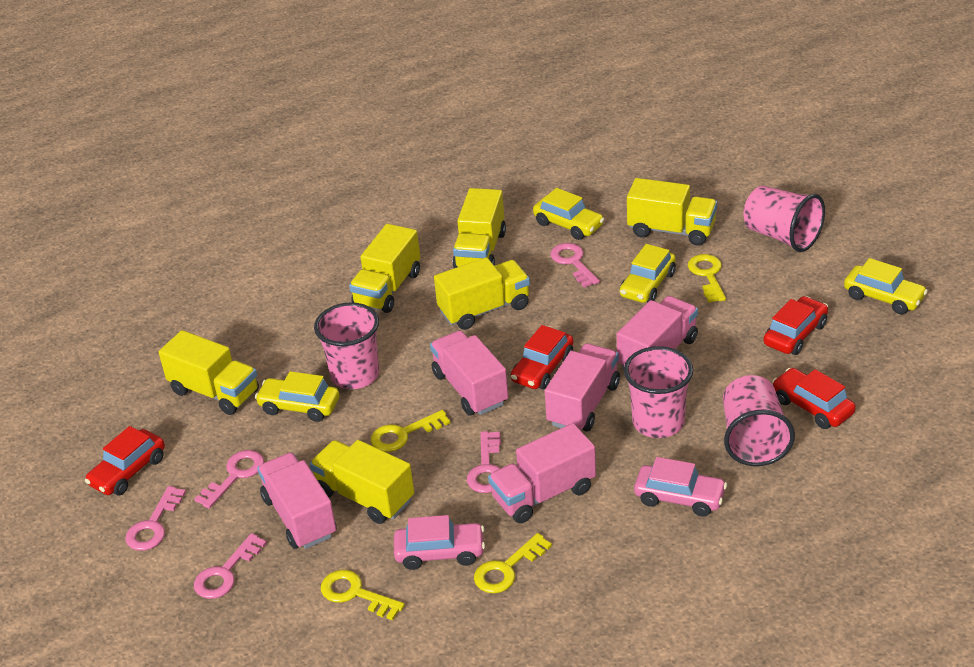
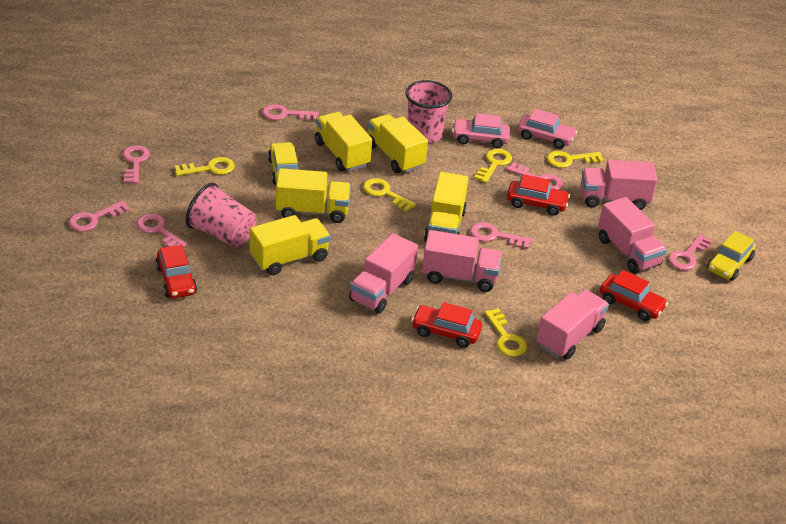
pink cup: 4 -> 2
pink key: 5 -> 7
yellow car: 4 -> 2
yellow key: 4 -> 5
yellow truck: 6 -> 5

